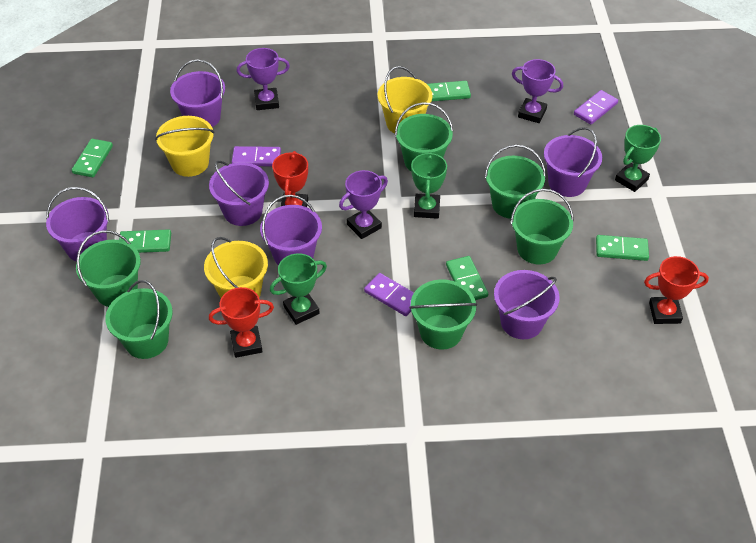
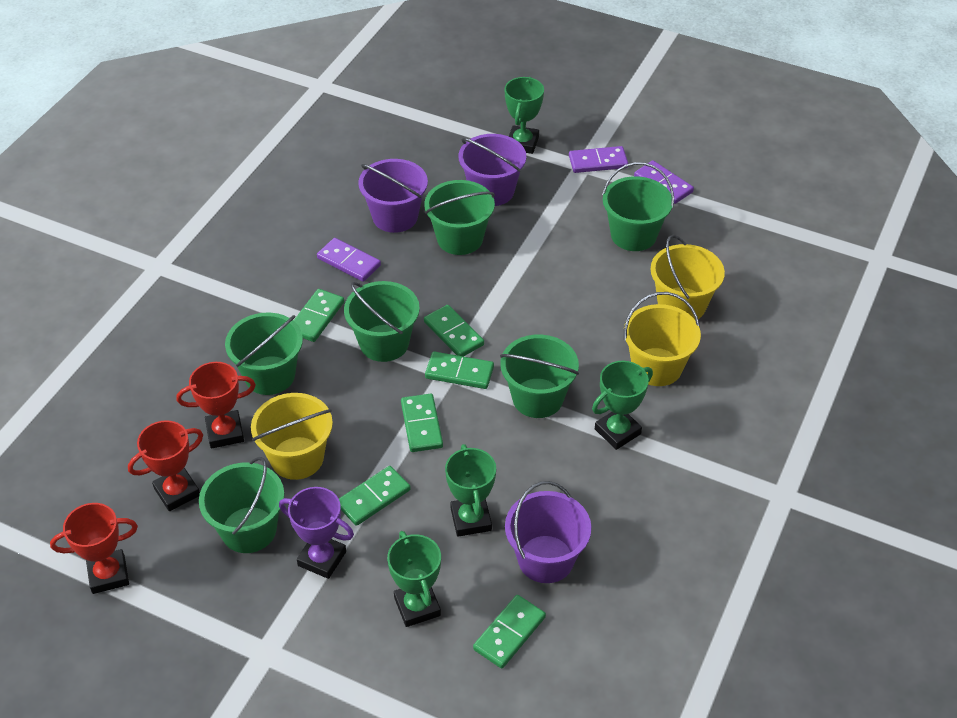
green domino: 5 -> 6
green trophy: 3 -> 4
purple bucket: 6 -> 3
purple trophy: 3 -> 1

